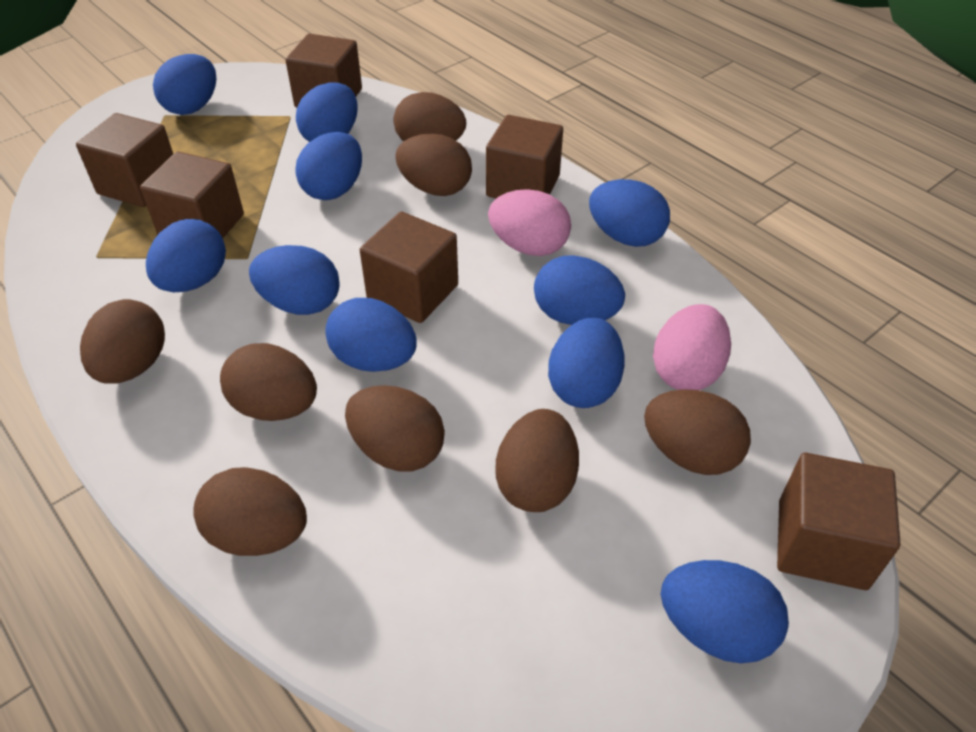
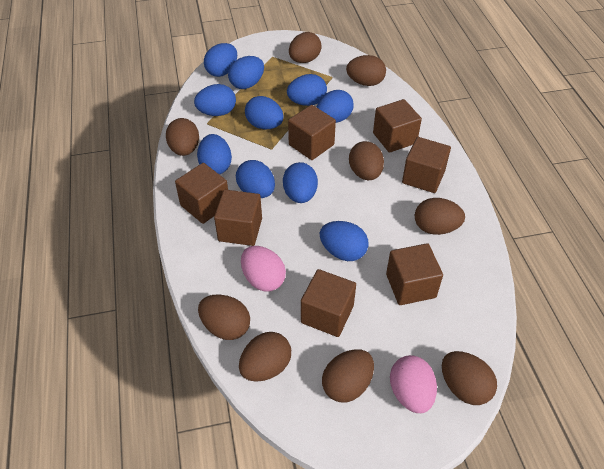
brown cube: 6 -> 7
brown egg: 8 -> 9

